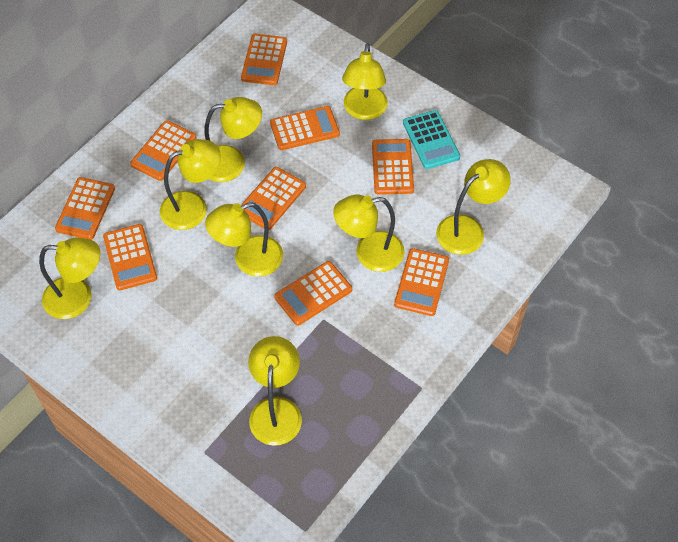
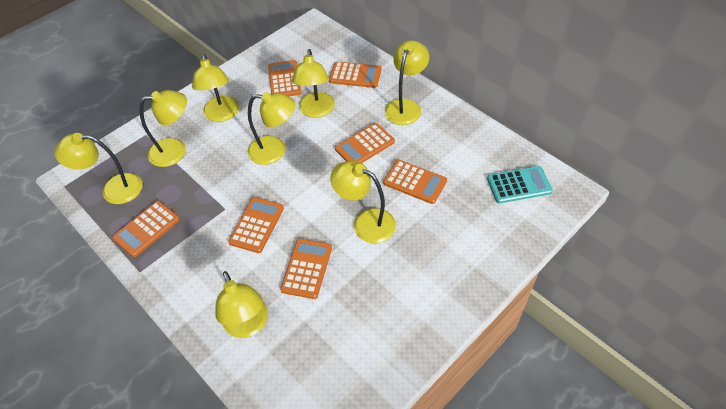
orange calculator: 9 -> 7

